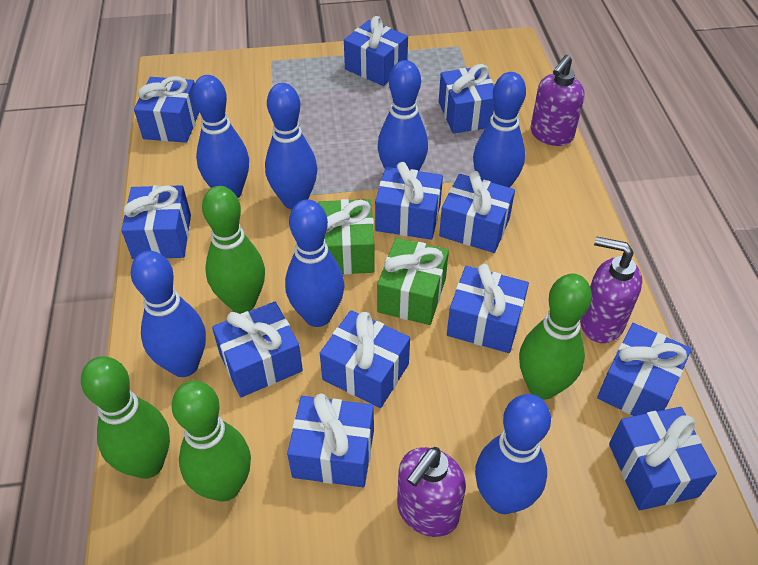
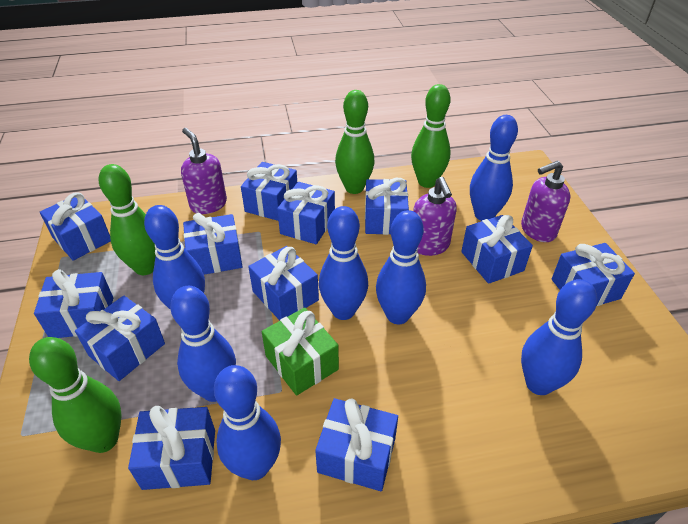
green gift: 2 -> 1

